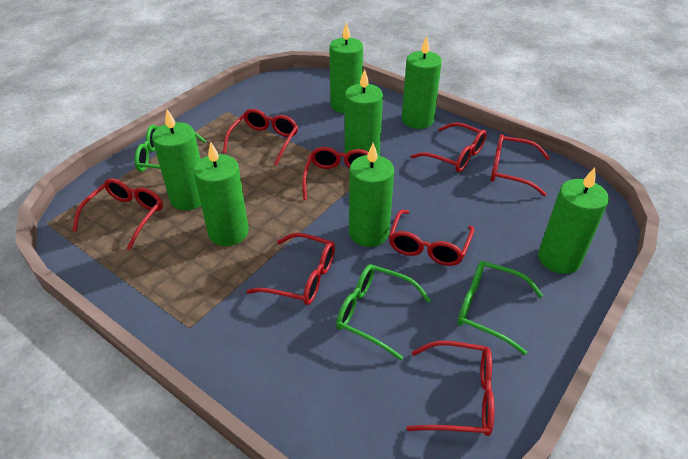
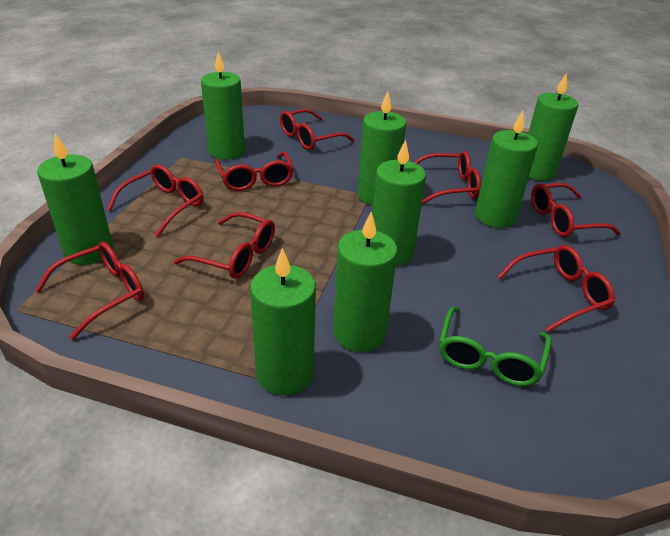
green candle: 7 -> 8
green glasses: 3 -> 1

